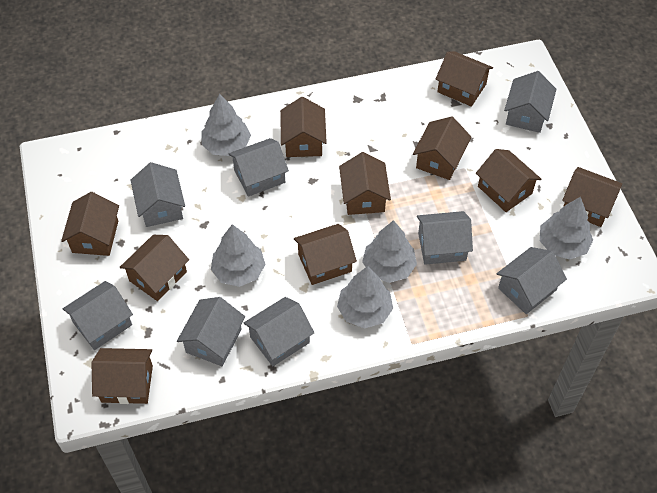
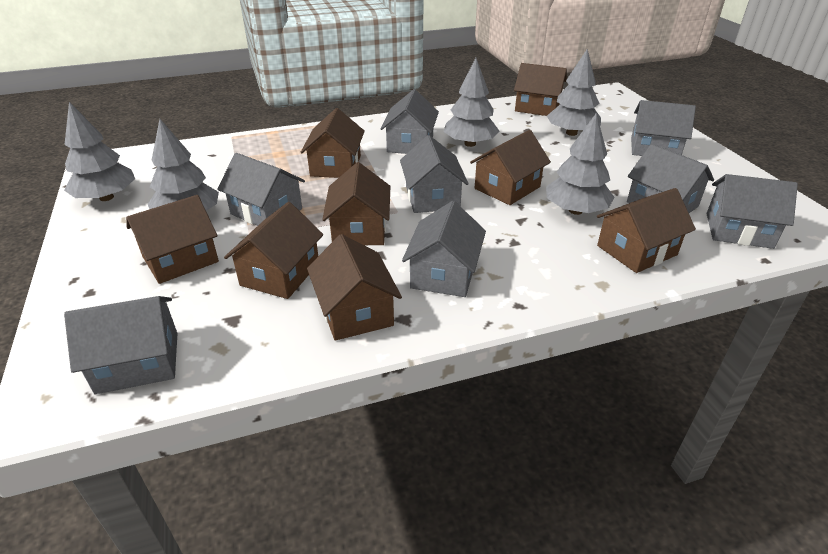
brown house: 10 -> 8

